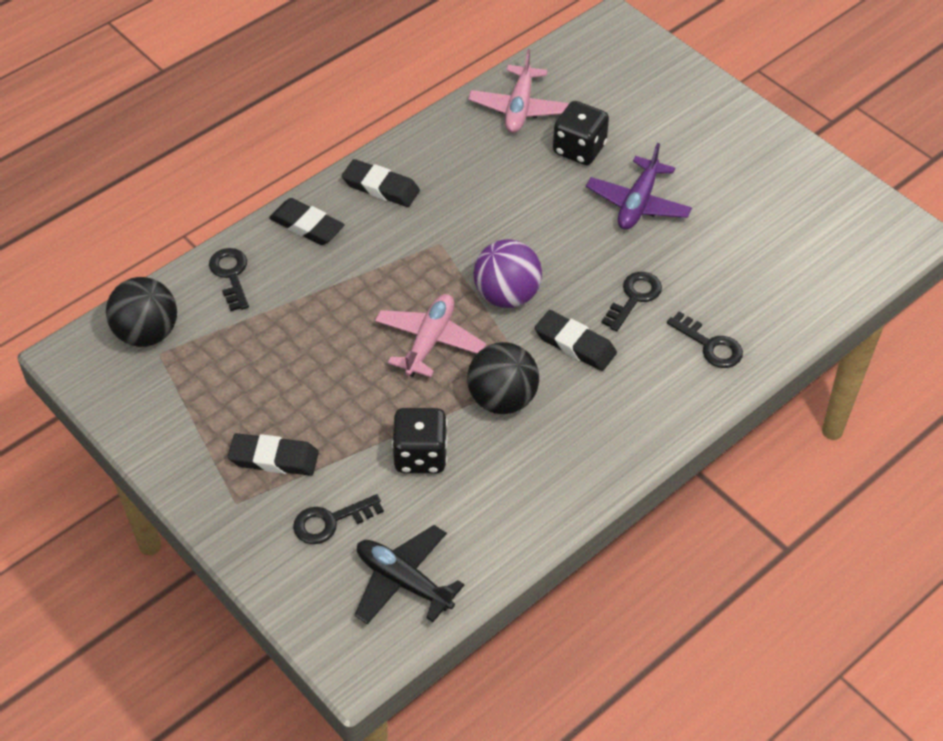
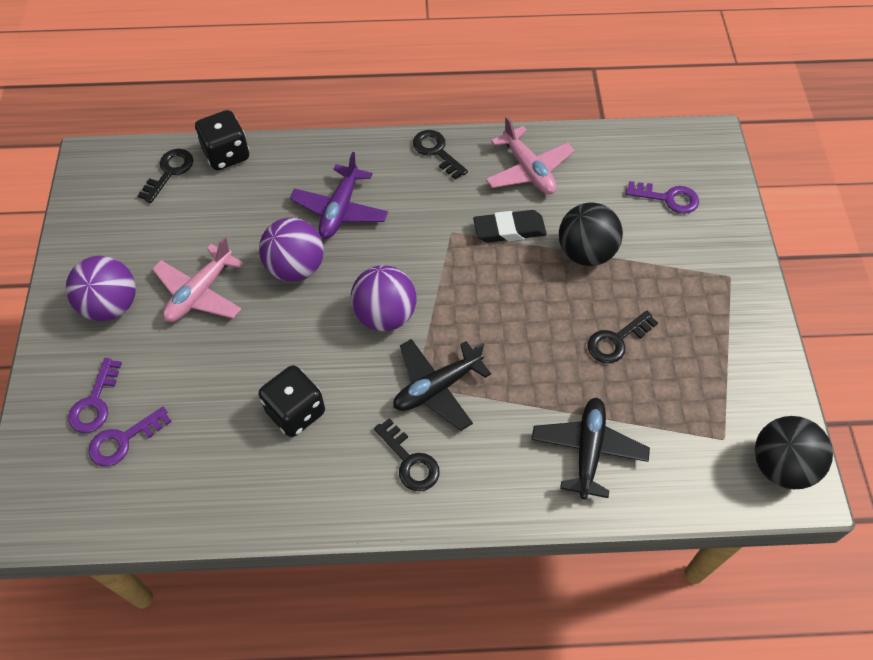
black eraser: 4 -> 1
black plane: 1 -> 2
purple ball: 1 -> 3
purple key: 0 -> 3

